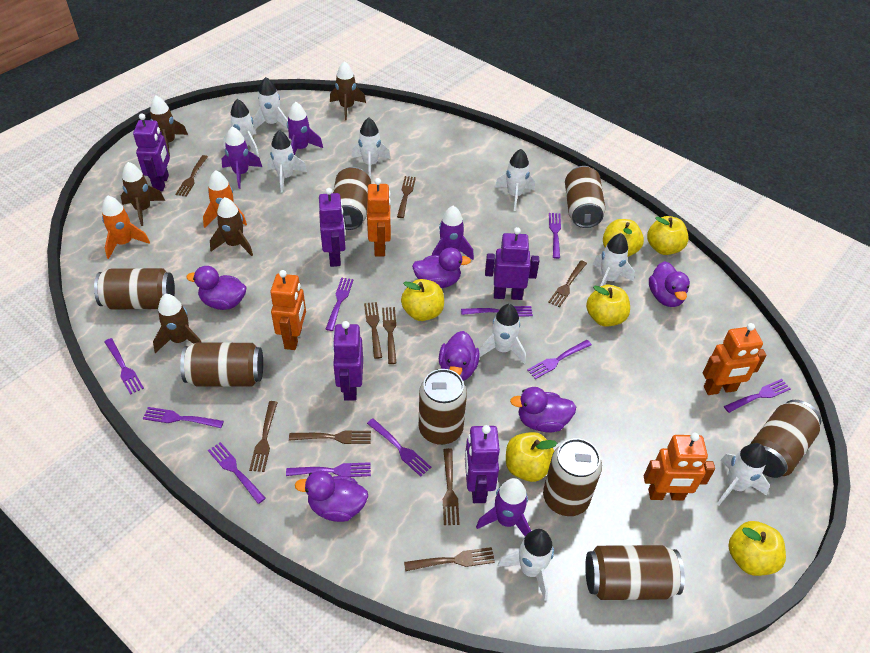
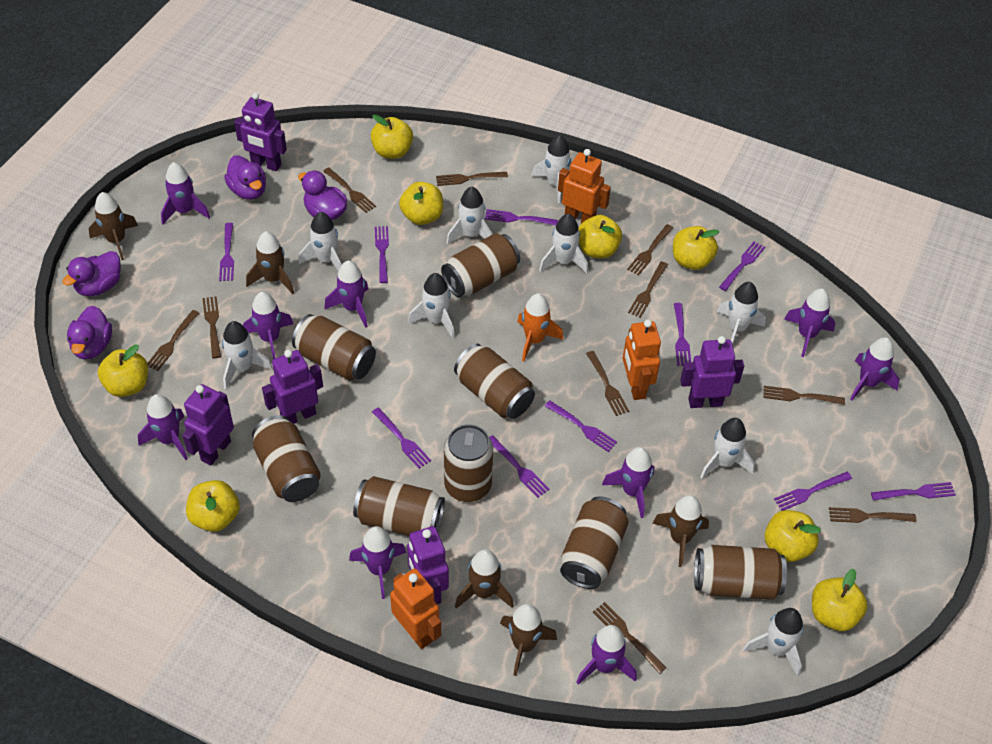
brown fork: 9 -> 10
orange robot: 4 -> 3
orange rocket: 2 -> 1
purple duck: 6 -> 4
purple rocket: 4 -> 9
yellow apple: 6 -> 8

